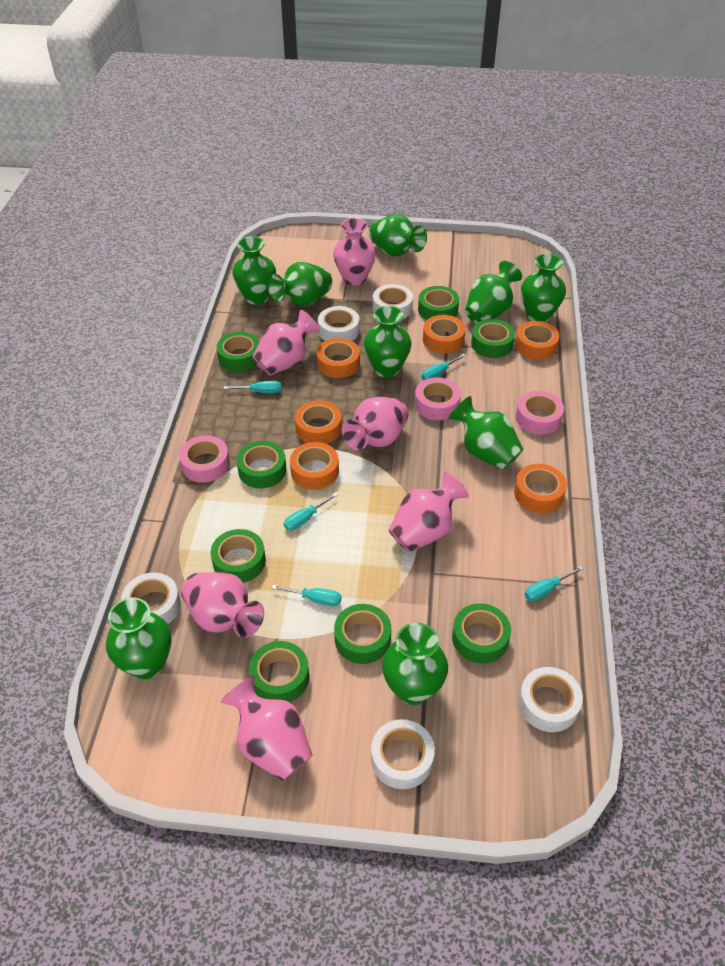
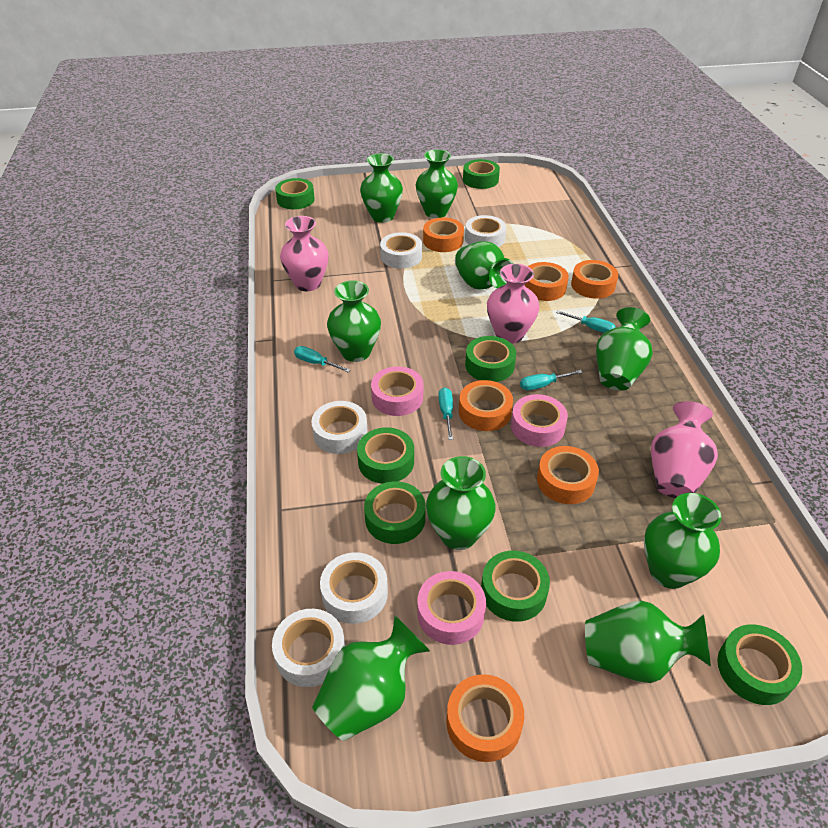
green tape: 8 -> 7
pink vase: 6 -> 3
turquoise screwdriver: 5 -> 4

